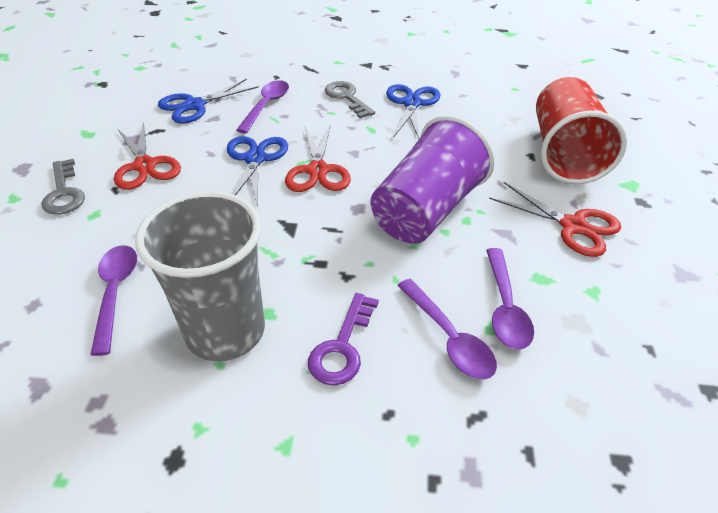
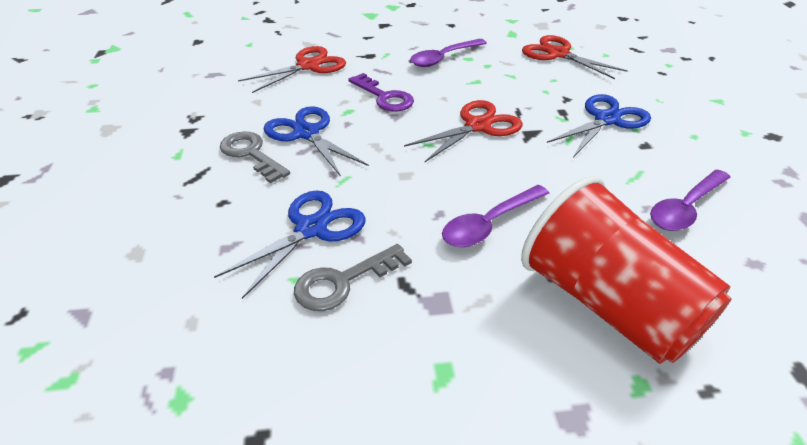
grey cup: 1 -> 0
purple cup: 1 -> 0
purple spoon: 4 -> 3

